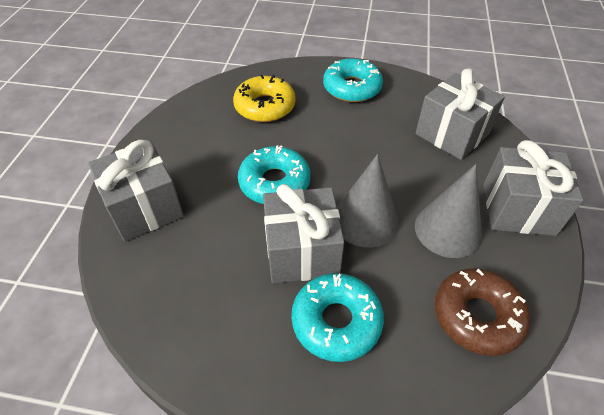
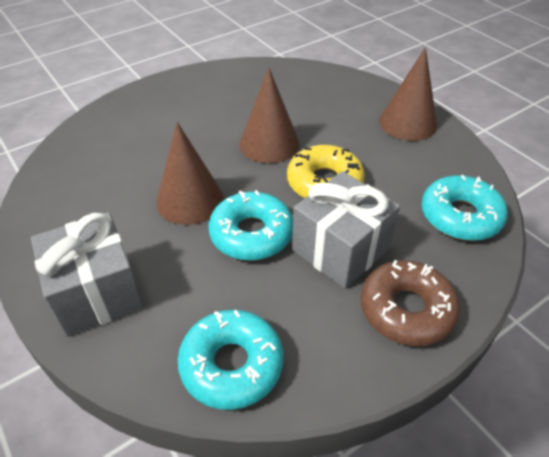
brown cone: 0 -> 3
grey cone: 2 -> 0
grey gift: 4 -> 2

